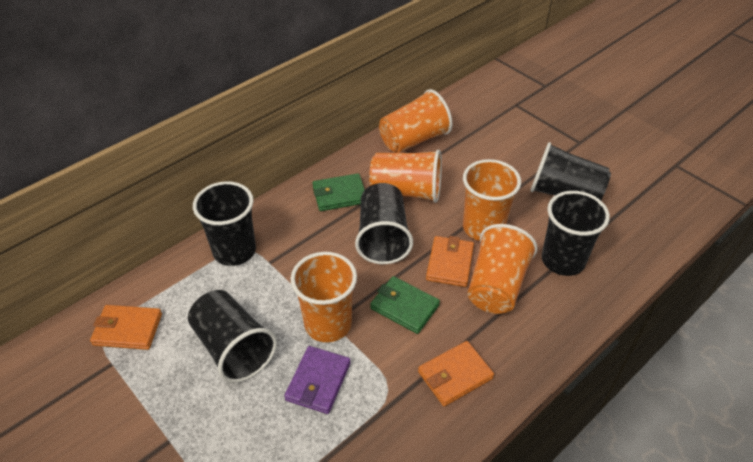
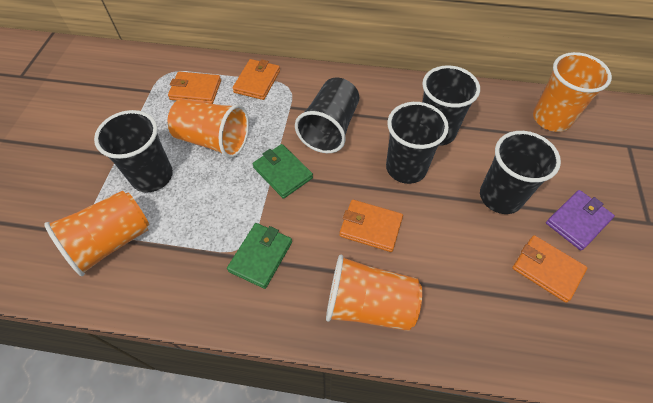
orange cup: 5 -> 4
orange wallet: 3 -> 4

